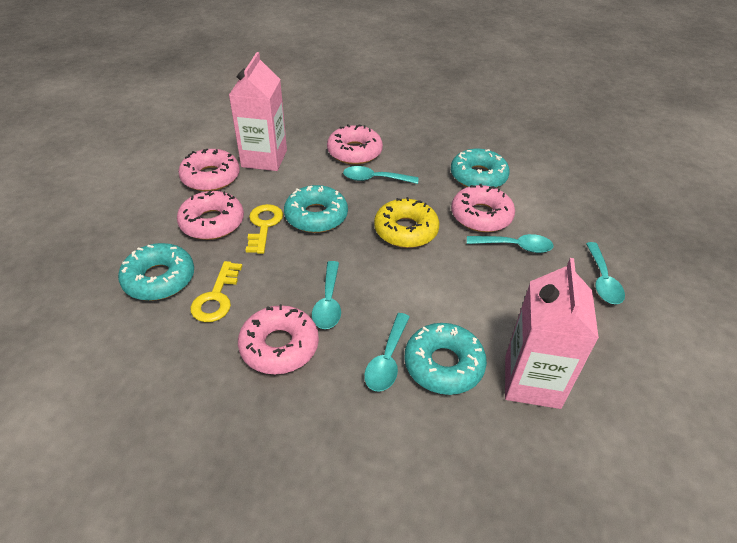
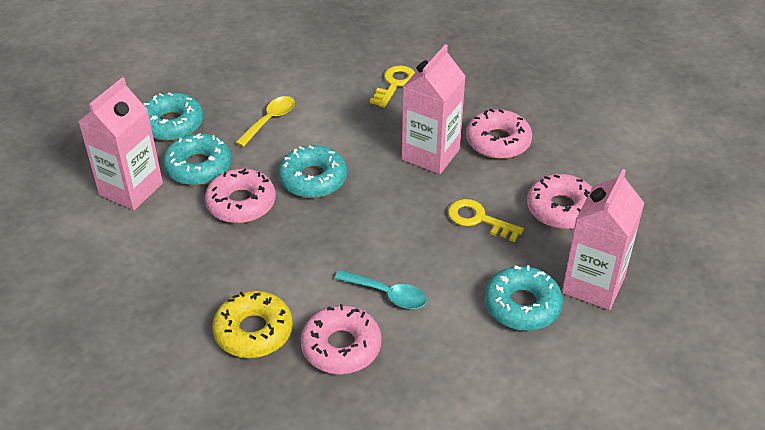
pink carton: 2 -> 3
pink donut: 5 -> 4
turquoise spoon: 5 -> 1
yellow spoon: 0 -> 1

